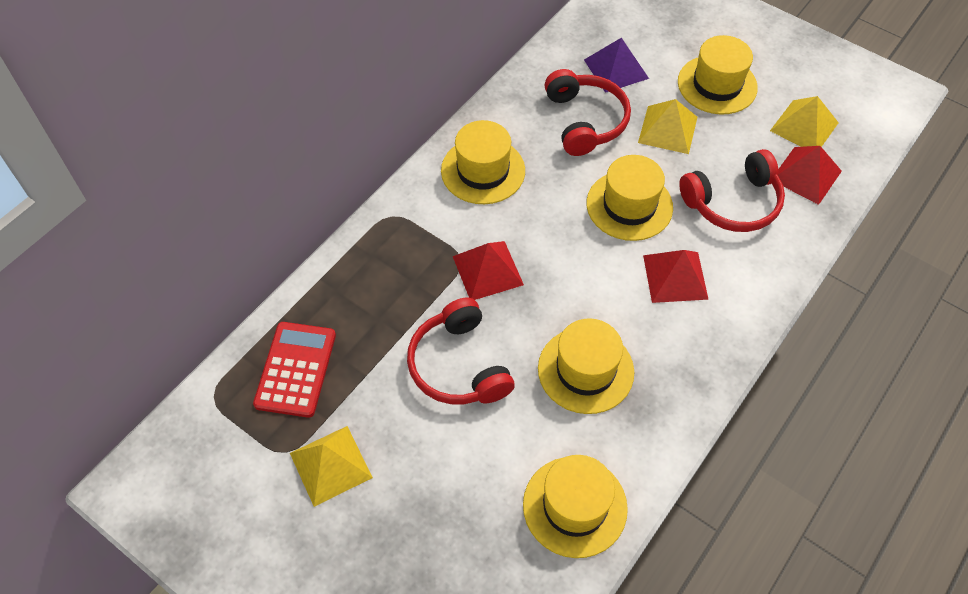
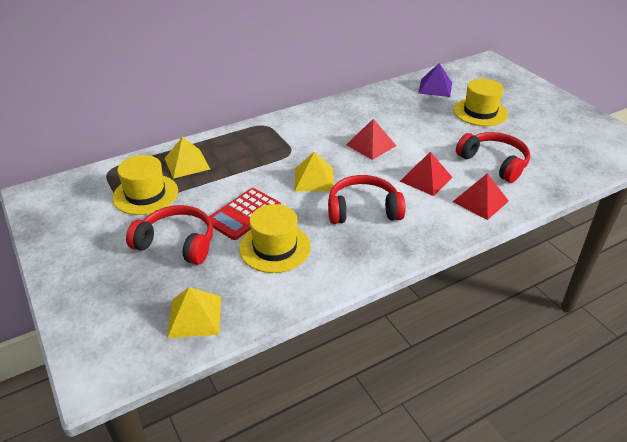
yellow hat: 5 -> 3

